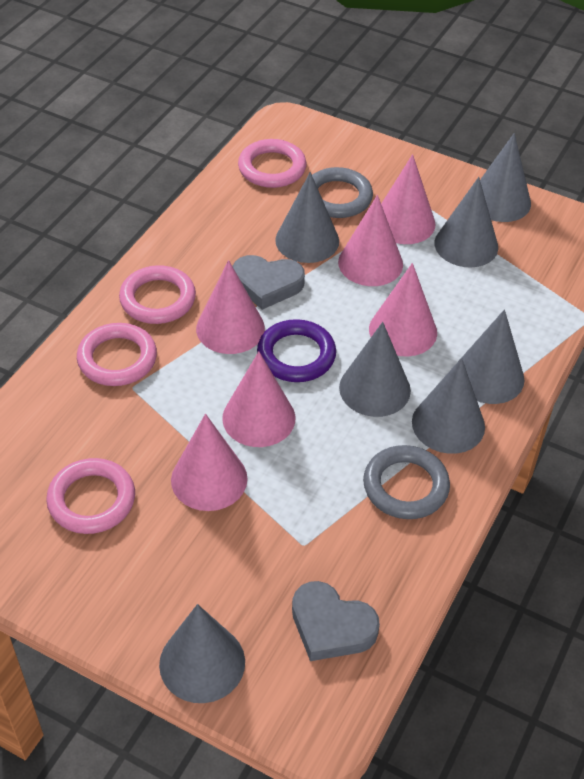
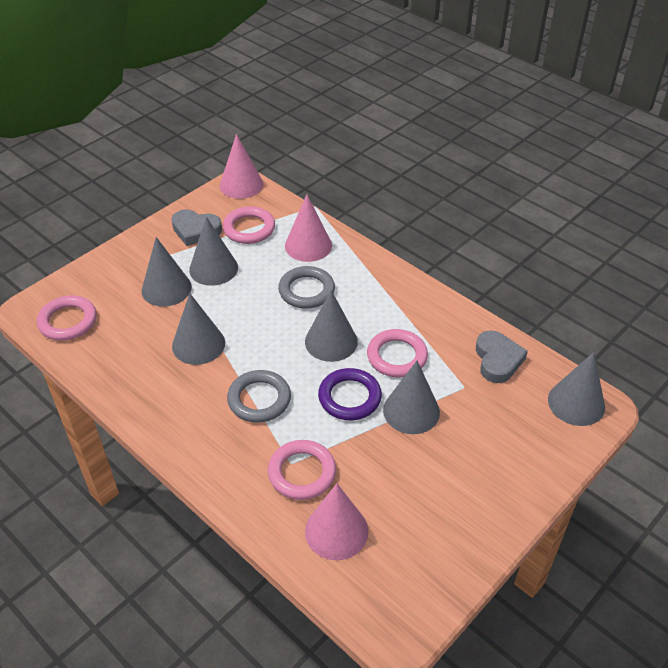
grey cone: 7 -> 6
pink cone: 6 -> 3

